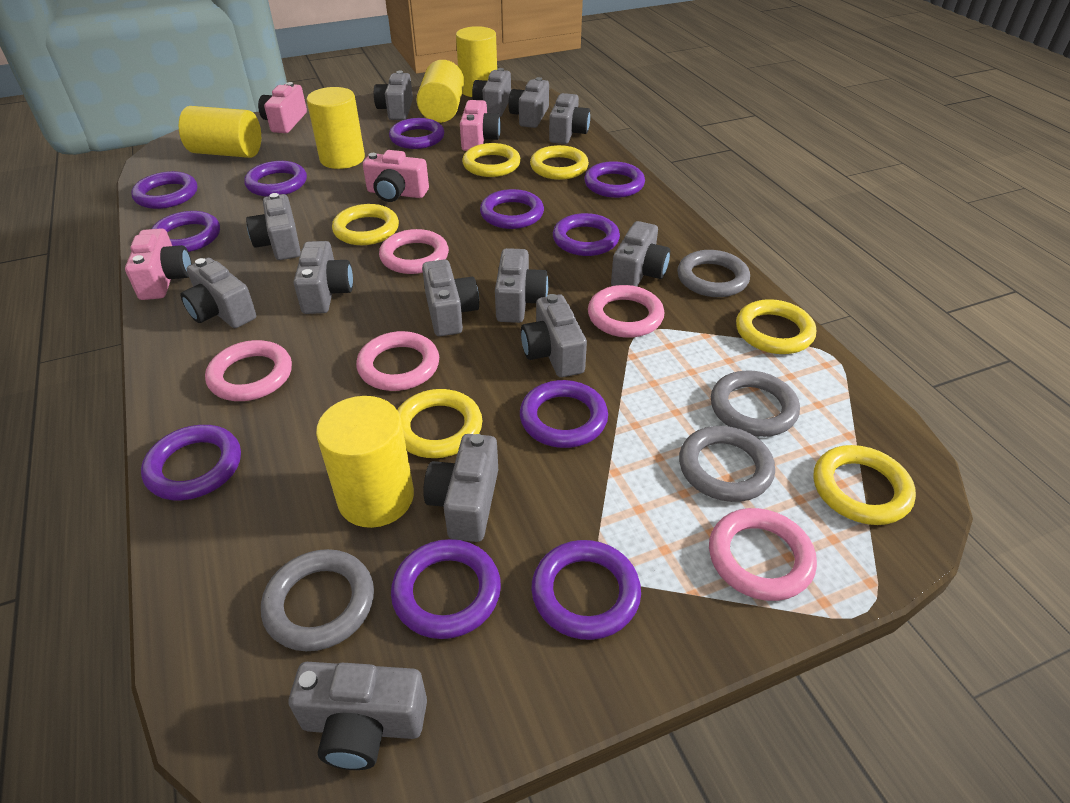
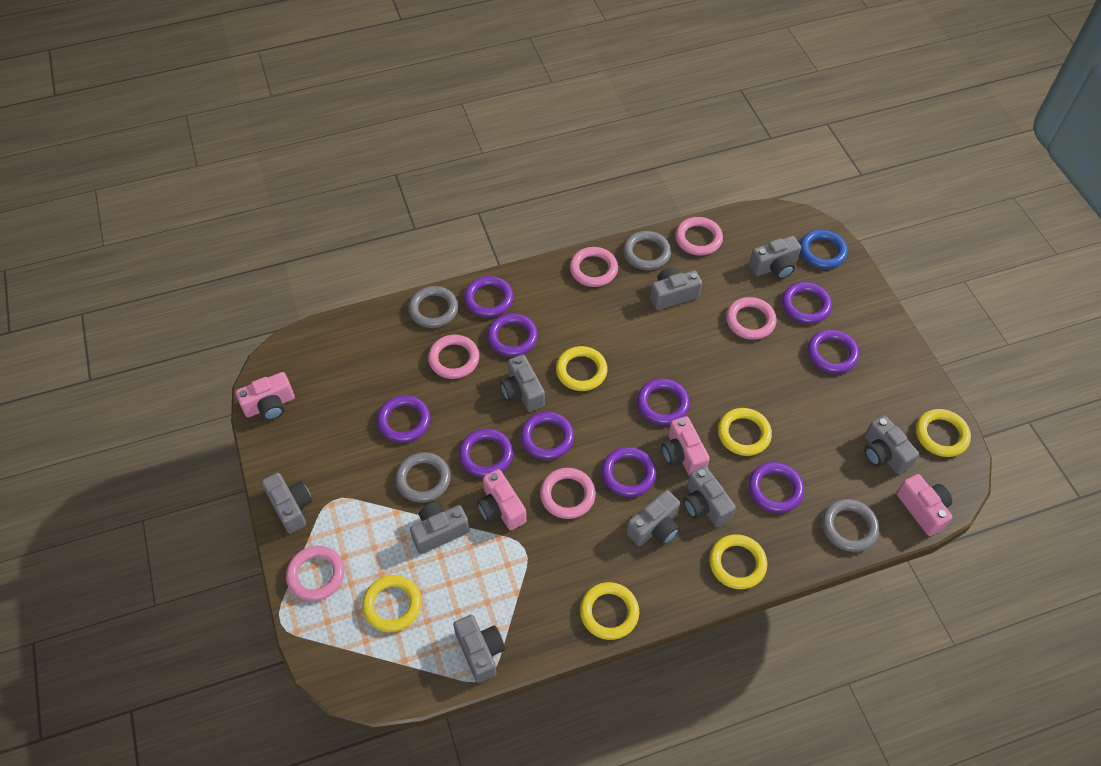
blue ring: 0 -> 1
grey camera: 13 -> 9
pink ring: 5 -> 6
purple ring: 11 -> 10
yellow cylinder: 5 -> 0

